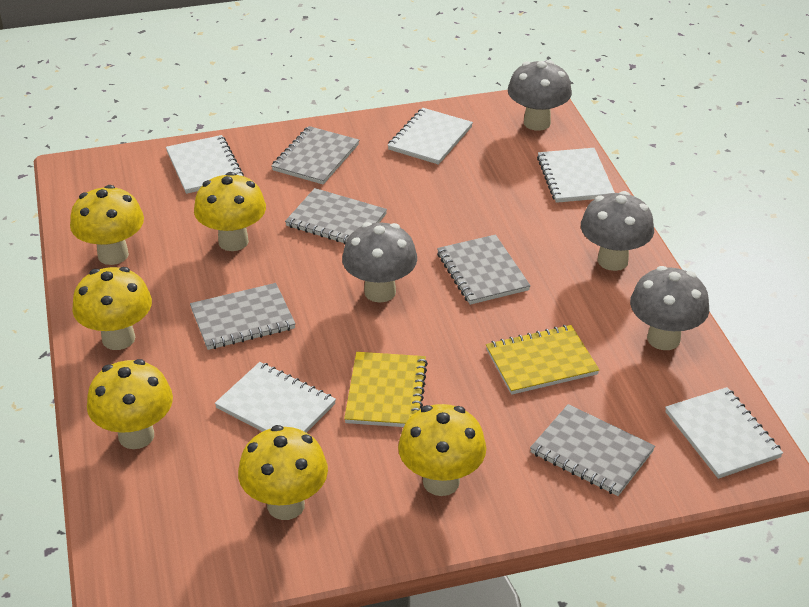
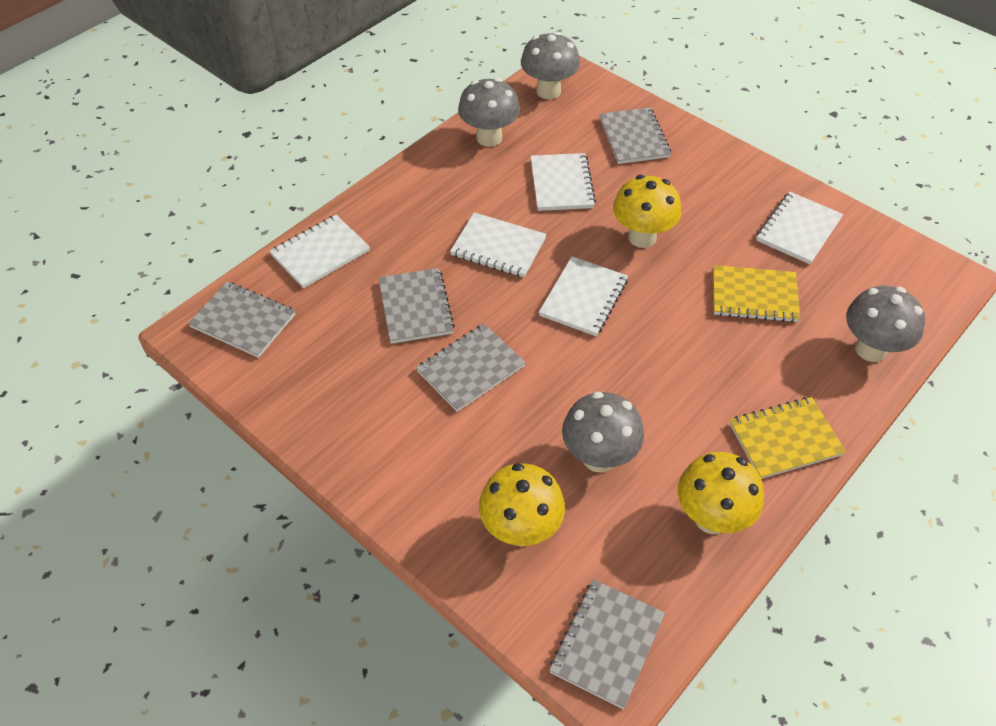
yellow mushroom: 6 -> 3

